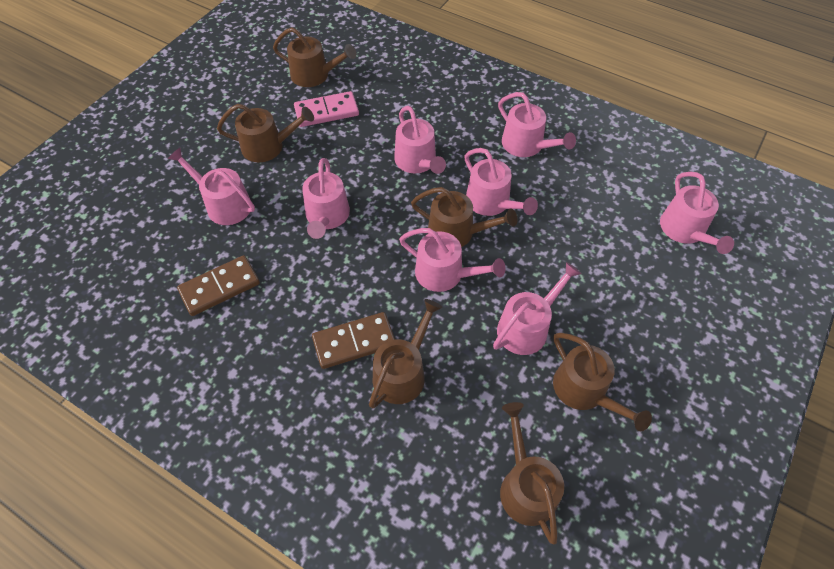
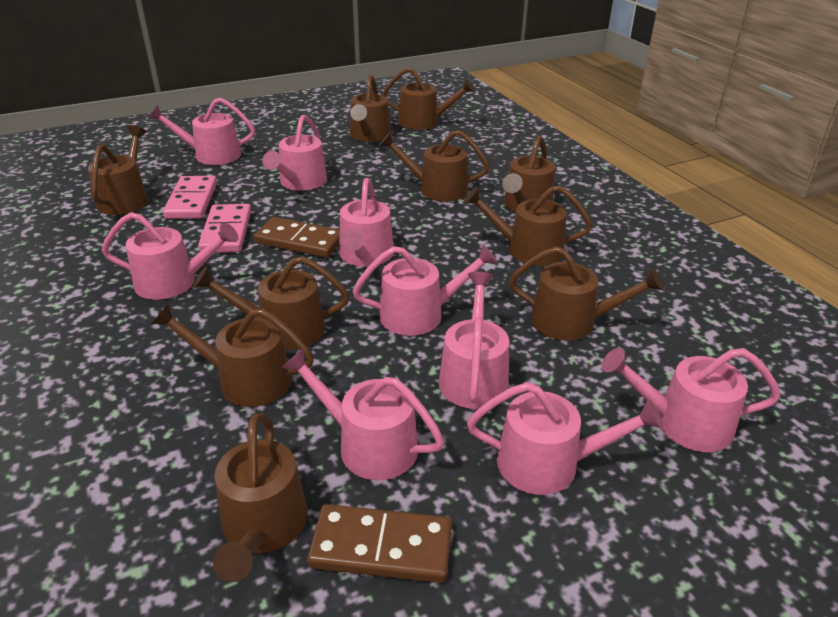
brown watering can: 6 -> 10
pink domino: 1 -> 2
pink watering can: 8 -> 9

